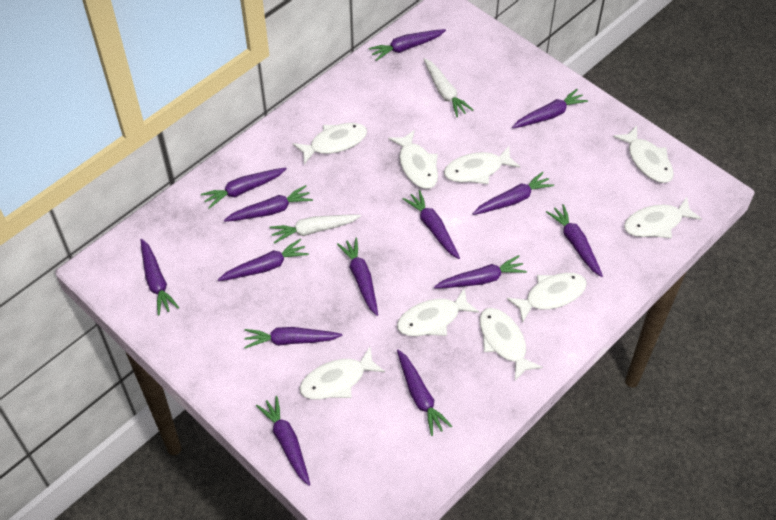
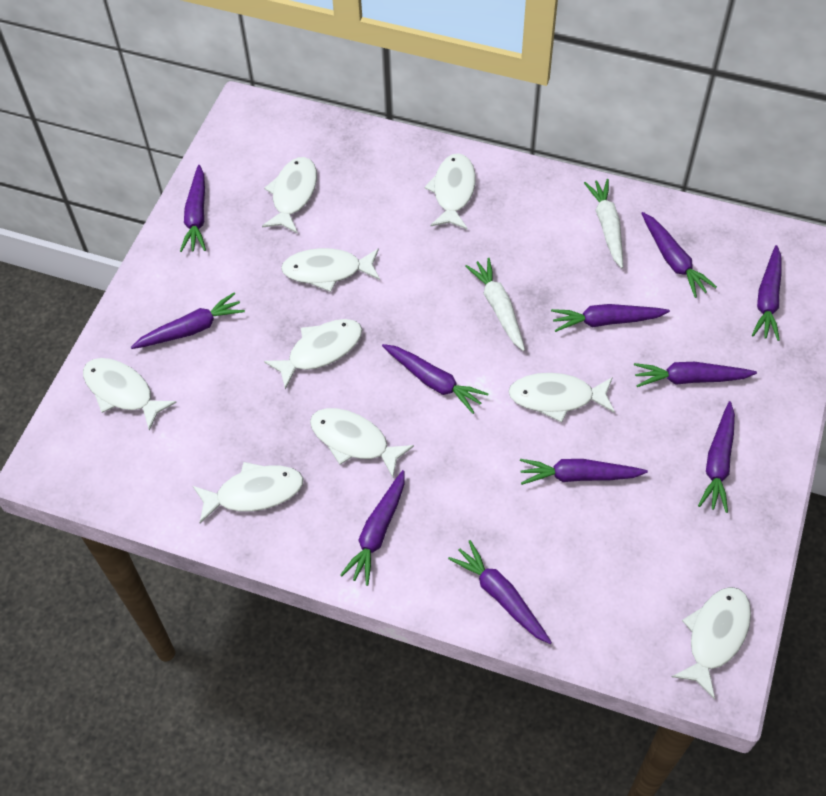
purple carrot: 14 -> 11

